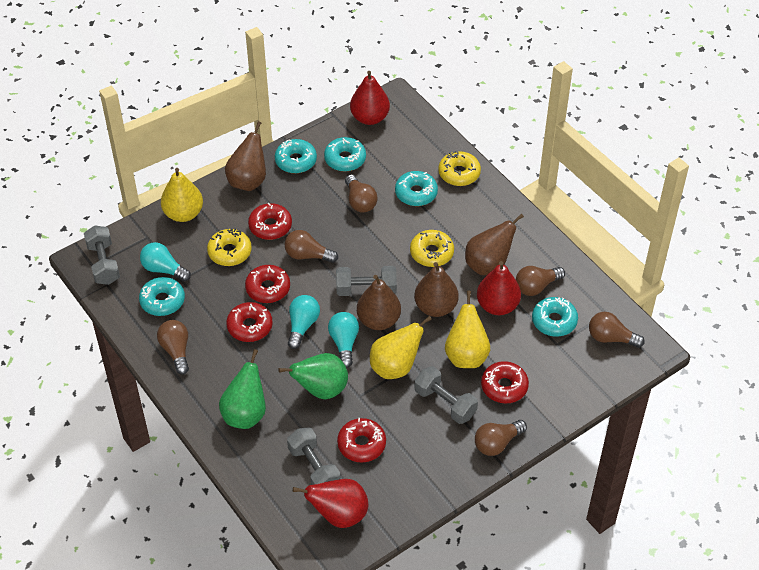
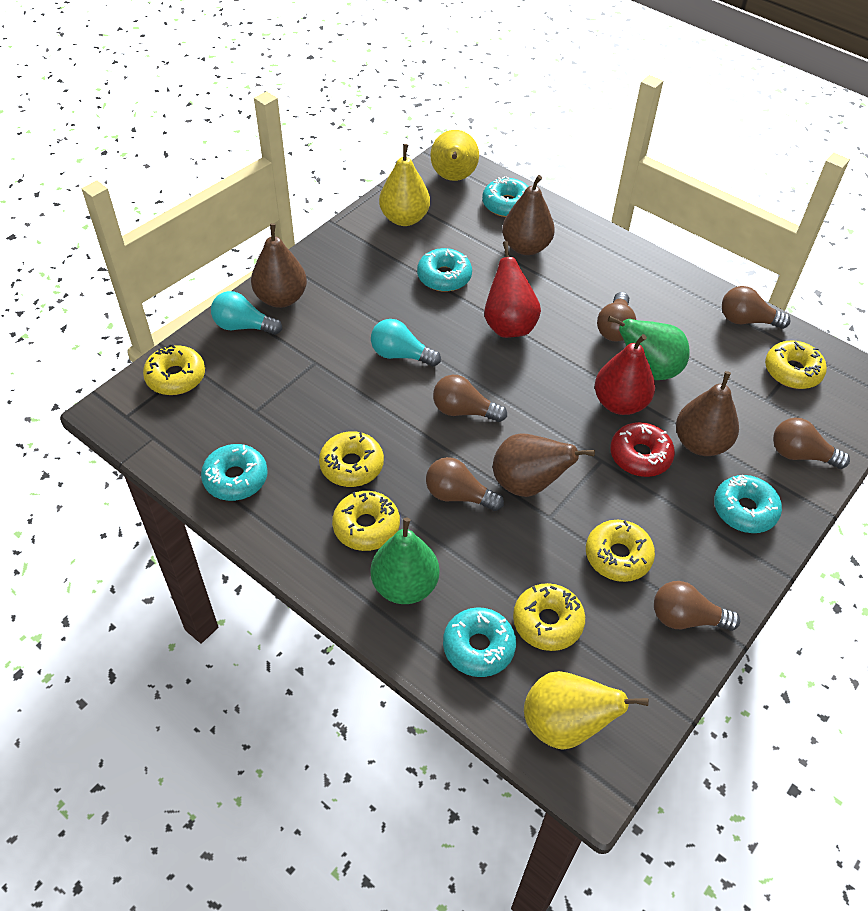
grey dumbbell: 4 -> 0
red donut: 5 -> 1
red pear: 3 -> 2
turquoise light bulb: 3 -> 2
yellow donut: 3 -> 6

